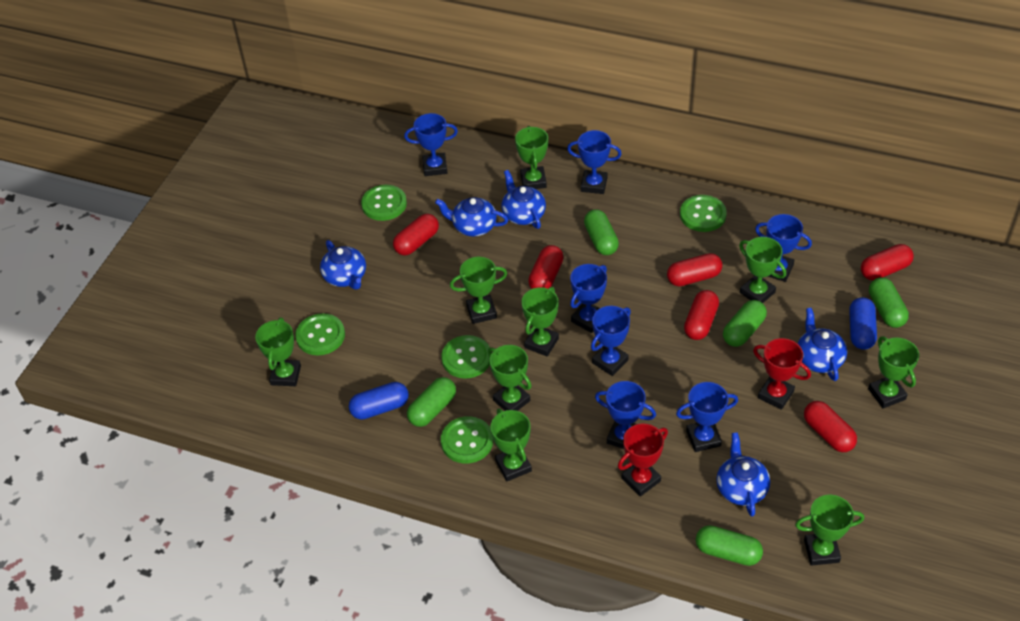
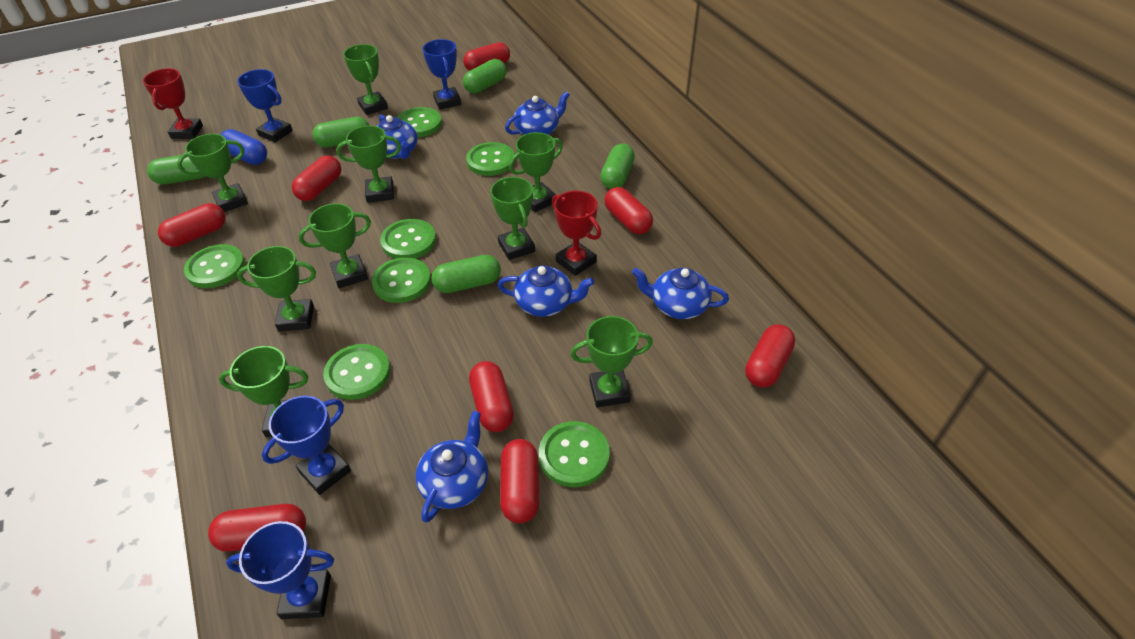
blue capsule: 2 -> 1
blue trophy: 7 -> 4
green button: 5 -> 7
red capsule: 6 -> 8

